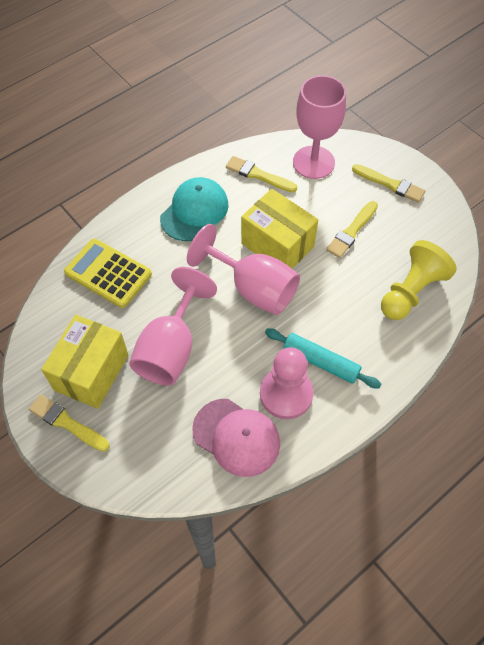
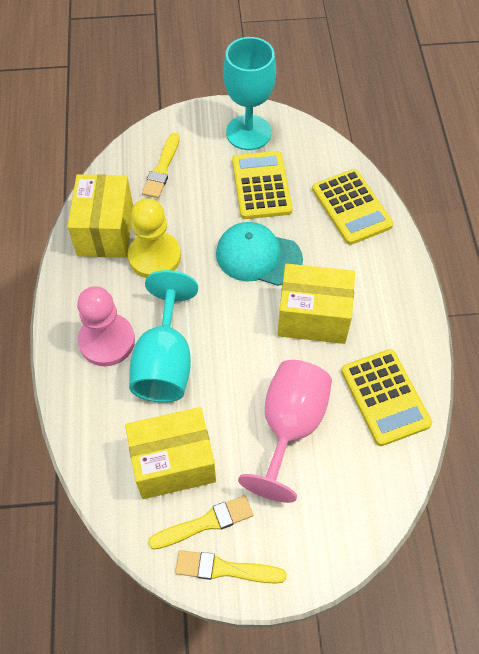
pink cap: 1 -> 0
pink goblet: 3 -> 1
turquoise goblet: 0 -> 2
turquoise rolling pin: 1 -> 0
yellow box: 2 -> 3
yellow brush: 4 -> 3
yellow calculator: 1 -> 3

